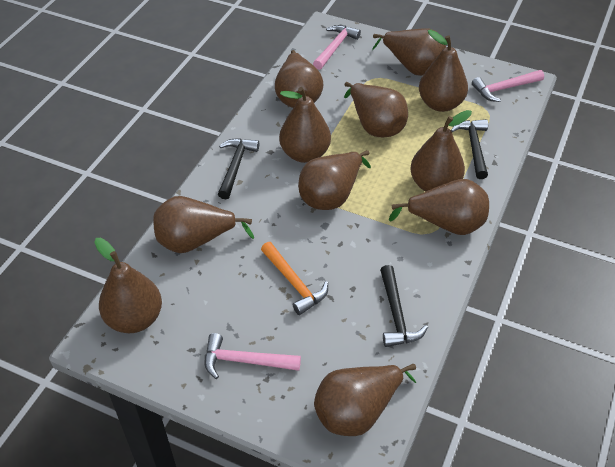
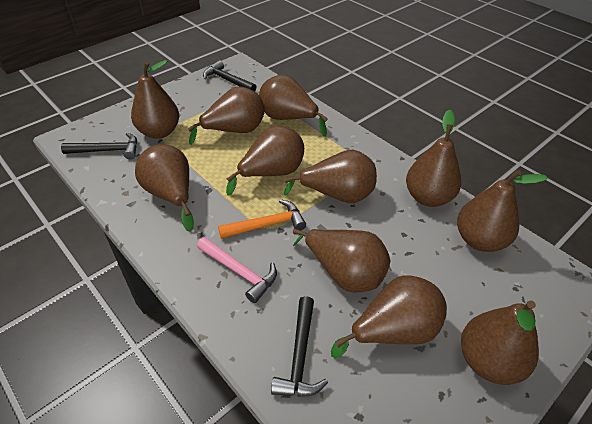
pink hammer: 3 -> 1

